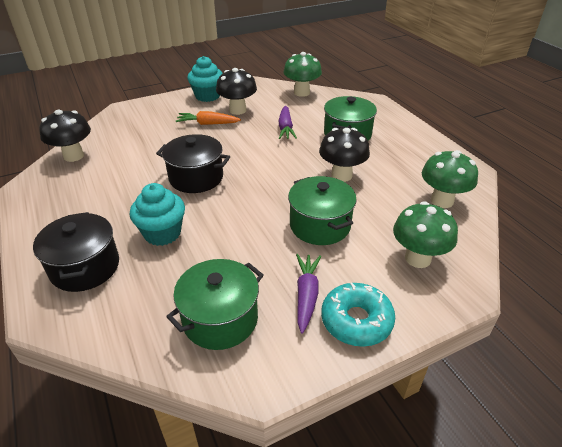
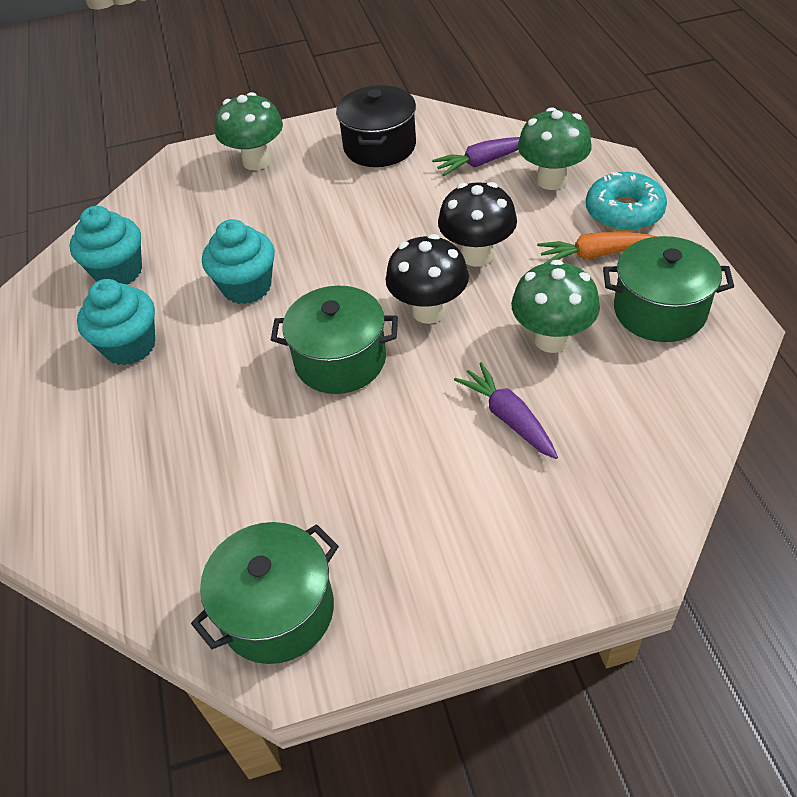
black mushroom: 3 -> 2
black pot: 2 -> 1
turquoise cupcake: 2 -> 3

